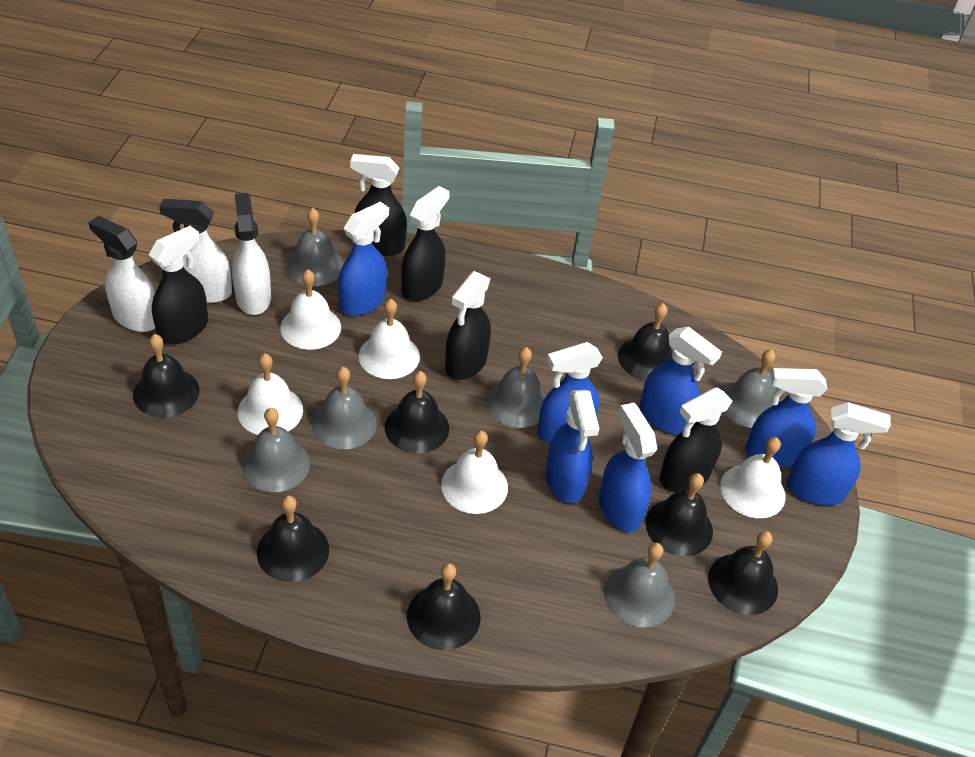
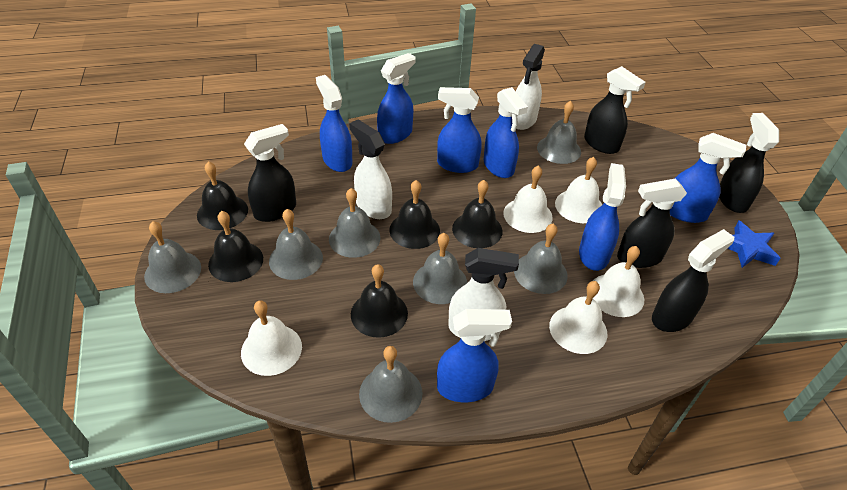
black bell: 7 -> 5
blue star: 0 -> 1
grey bell: 6 -> 7

